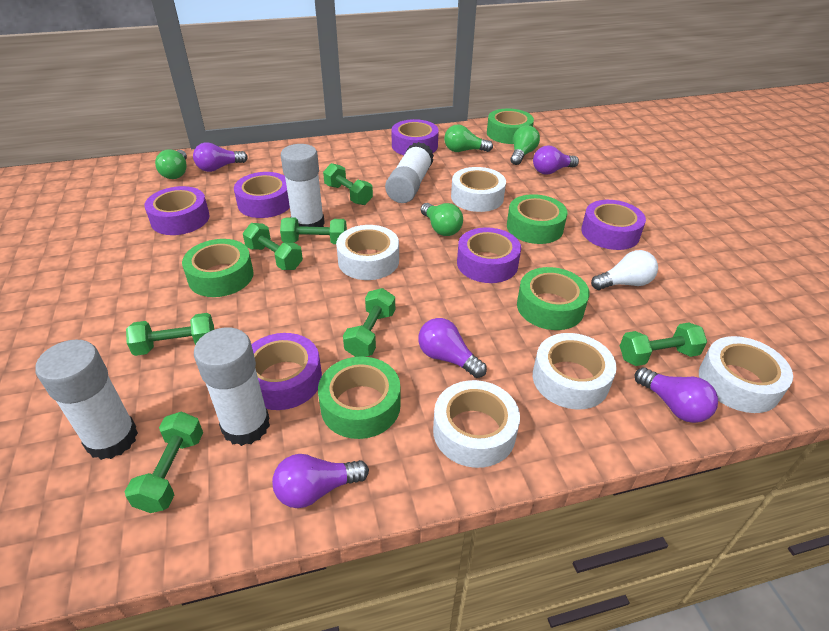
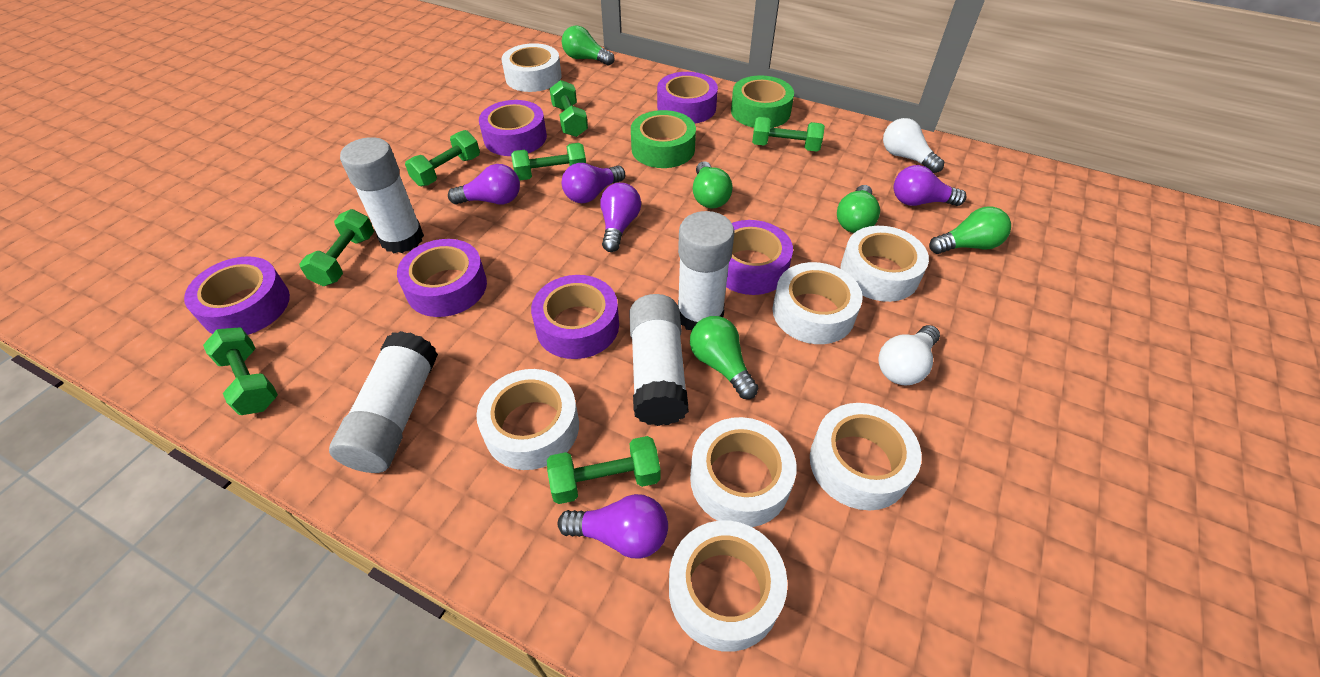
green light bulb: 4 -> 5
green tape: 5 -> 2
white light bulb: 1 -> 2
white tape: 5 -> 7

